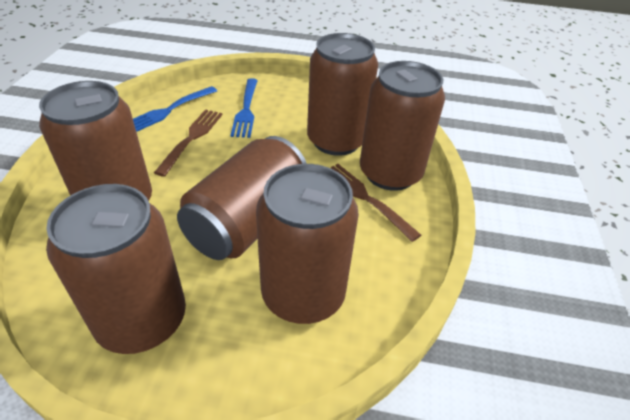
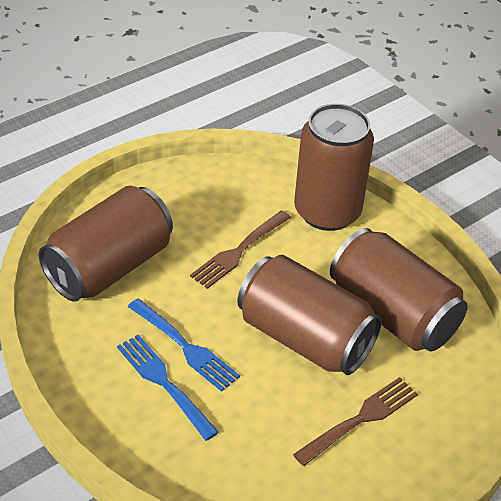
brown can: 6 -> 4

